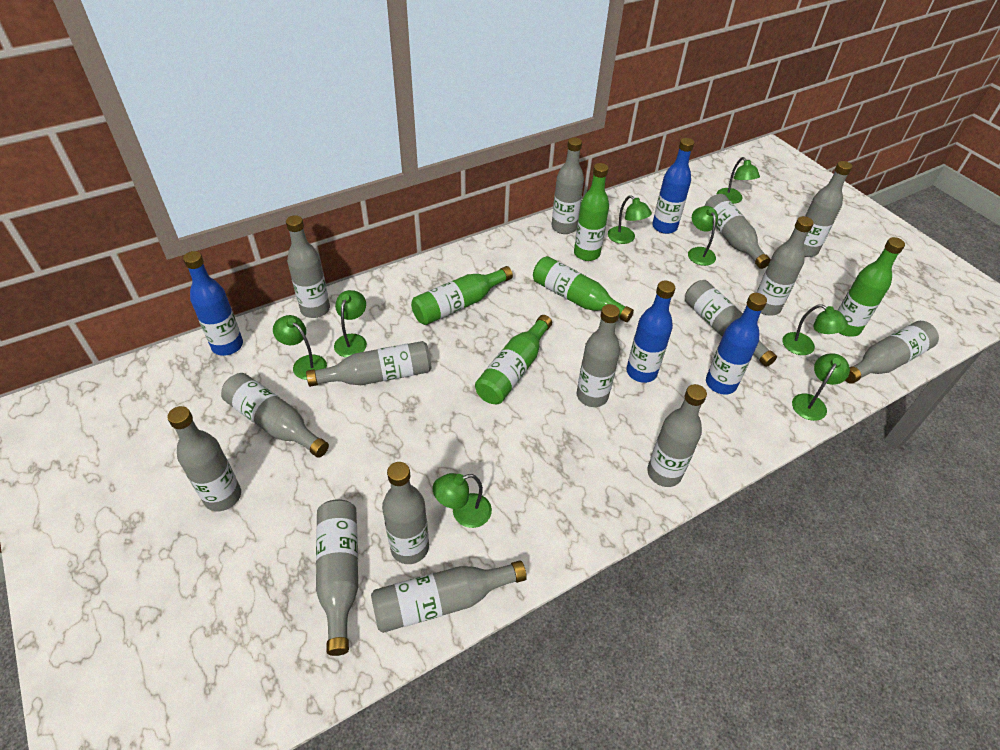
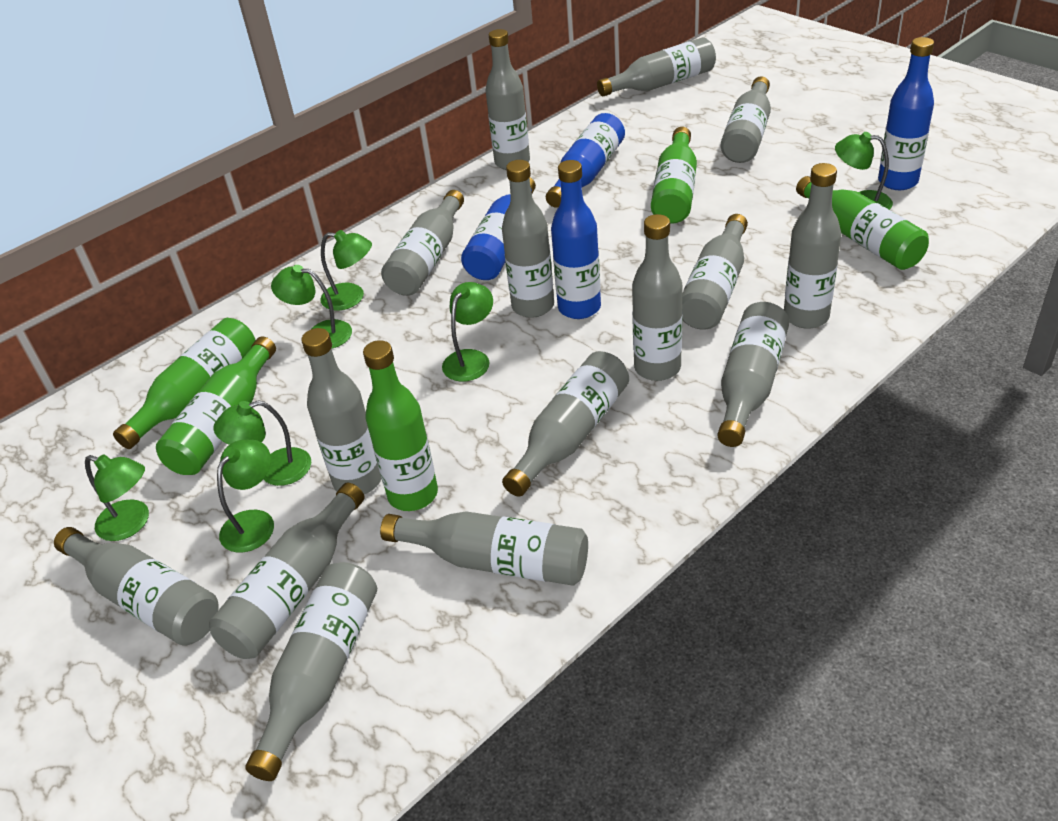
green lamp: 8 -> 7

